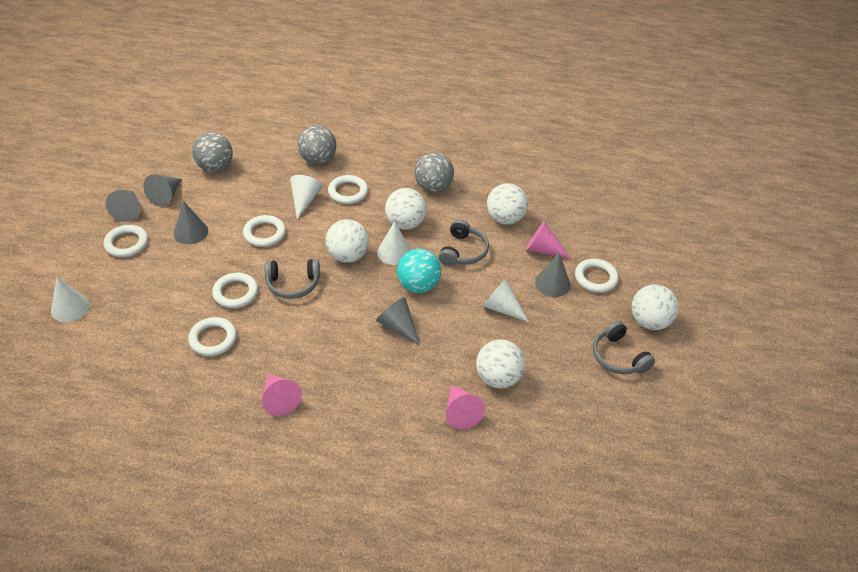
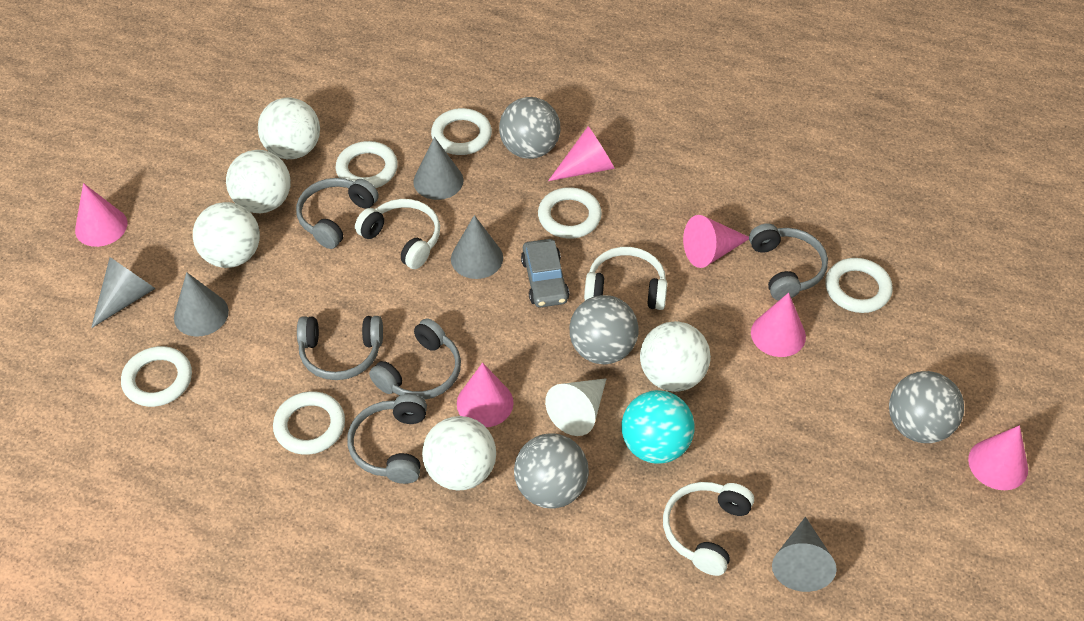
grey ball: 3 -> 4
grey car: 0 -> 1
grey headphones: 3 -> 5
pink cone: 3 -> 6
white cone: 4 -> 1
white headphones: 0 -> 3

